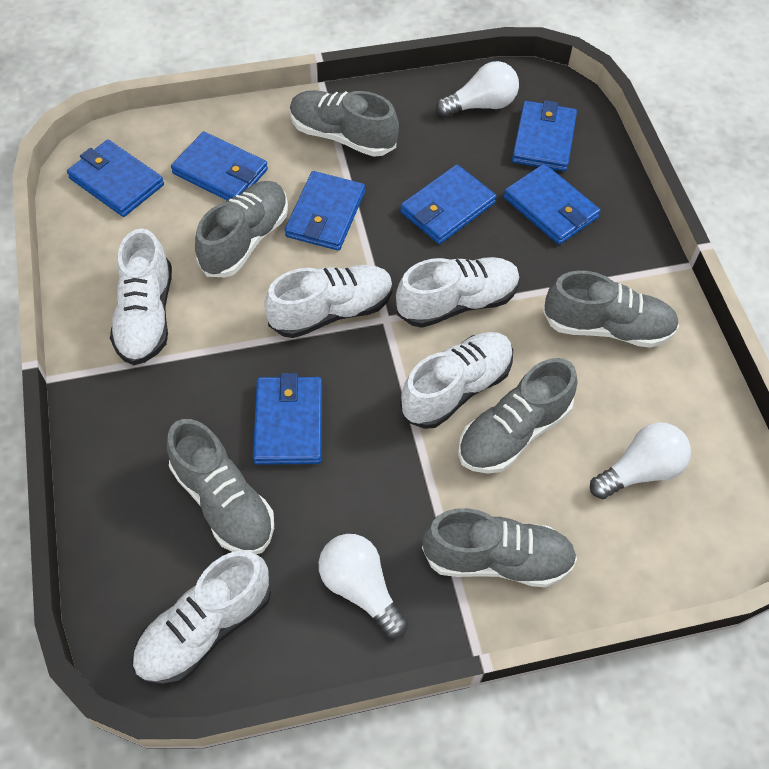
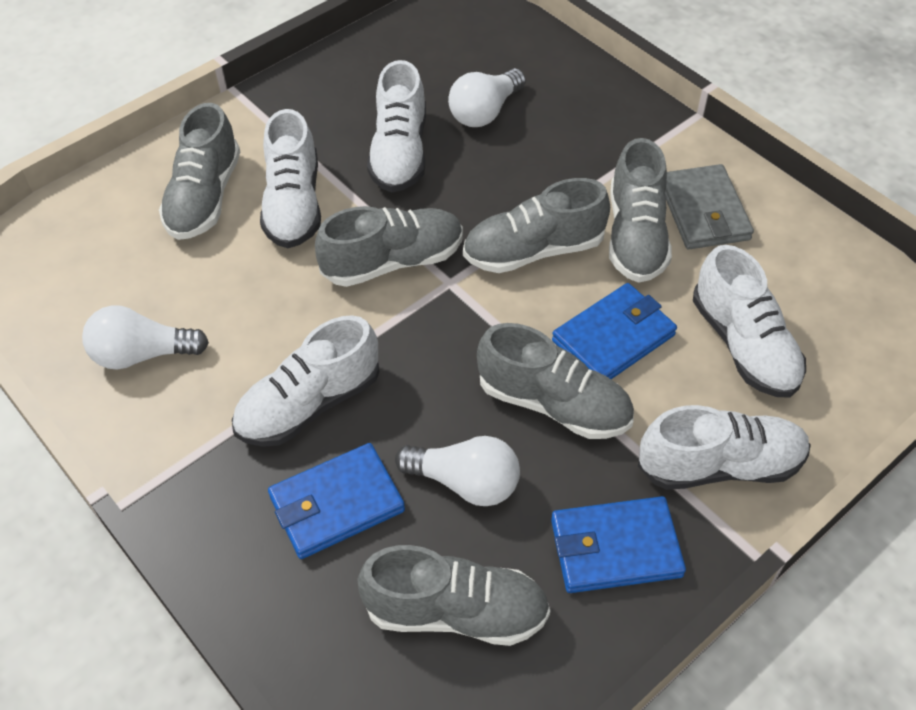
blue wallet: 7 -> 3
grey wallet: 0 -> 1

